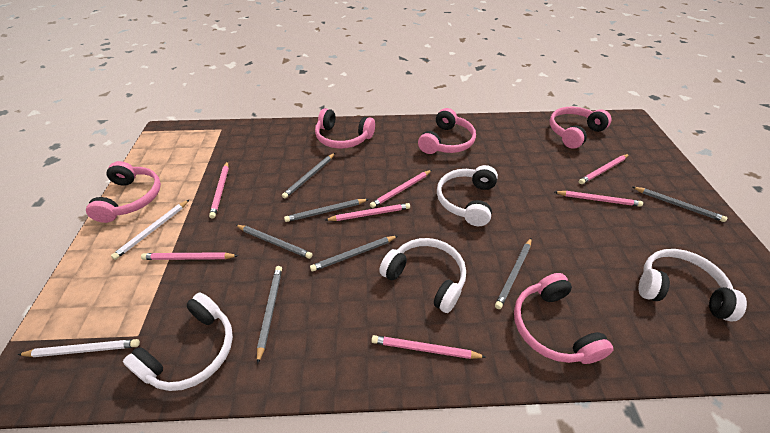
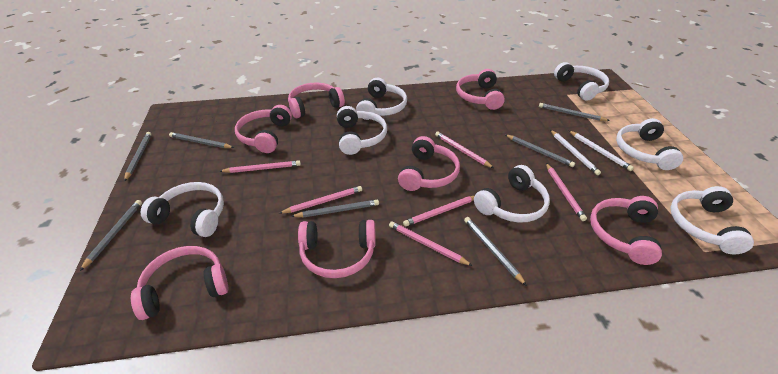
pink headphones: 5 -> 7
pink pencil: 7 -> 6
white headphones: 4 -> 7

